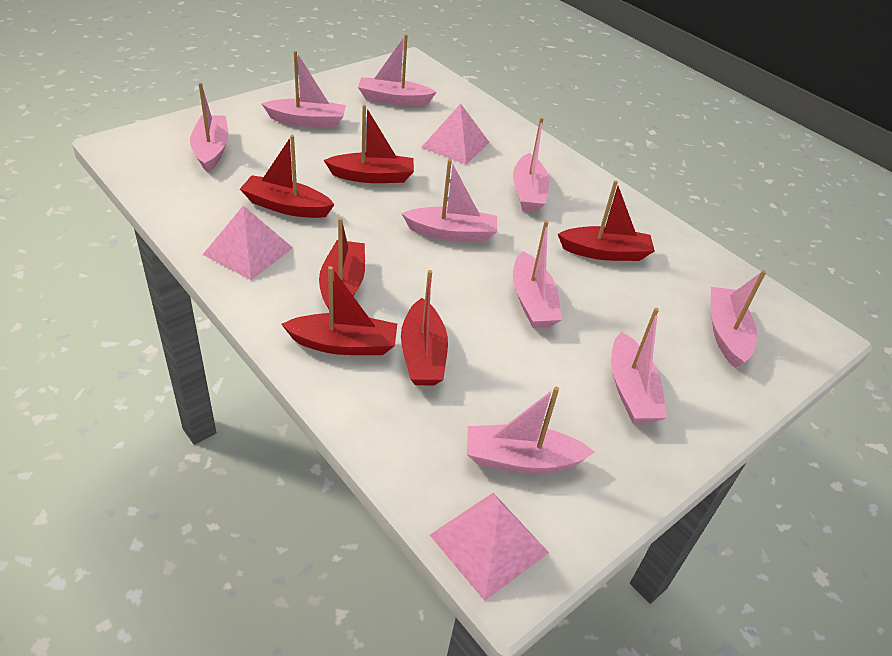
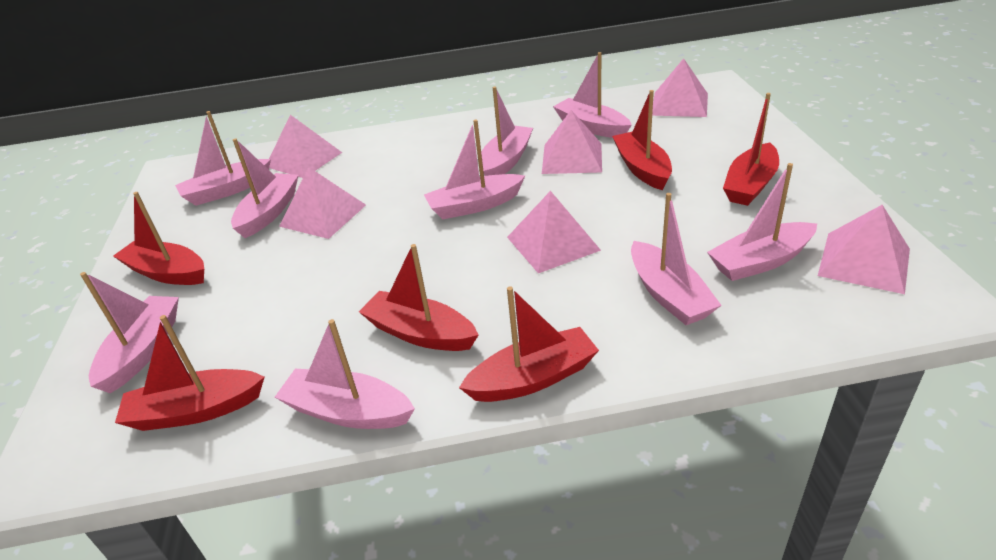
pink pyramid: 3 -> 6

